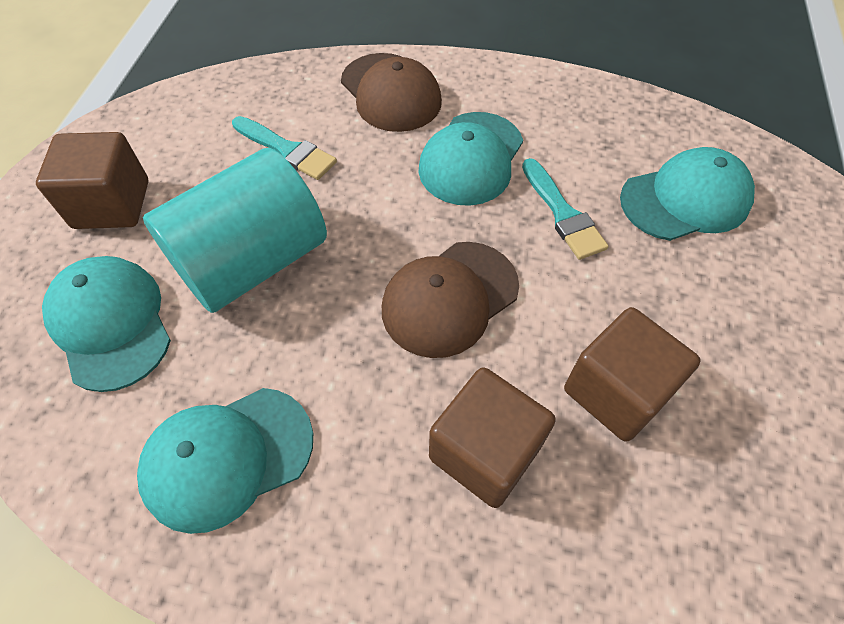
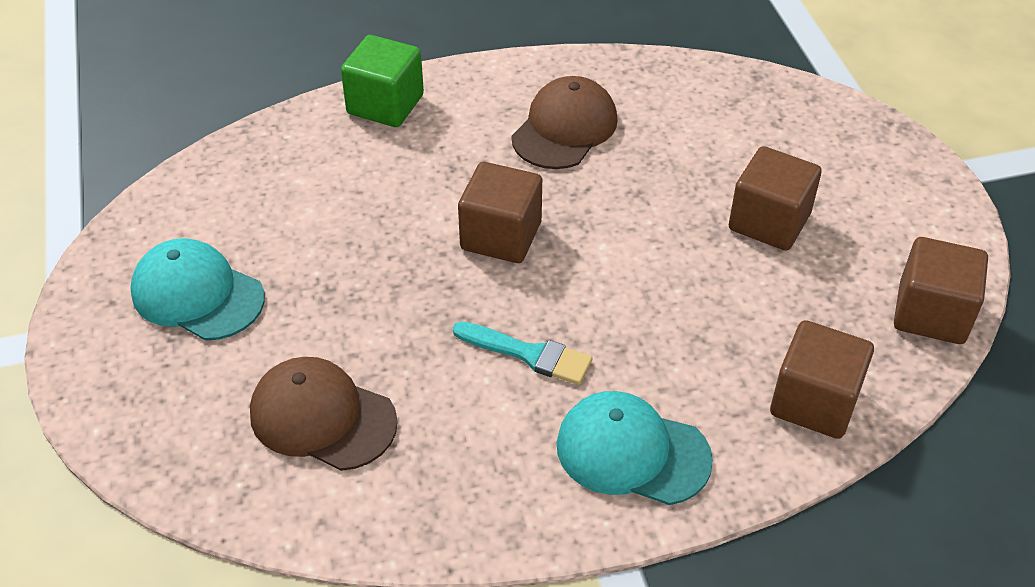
brown cube: 3 -> 4
green cube: 0 -> 1
turquoise brush: 2 -> 1
turquoise cap: 4 -> 2
turquoise cylinder: 1 -> 0

